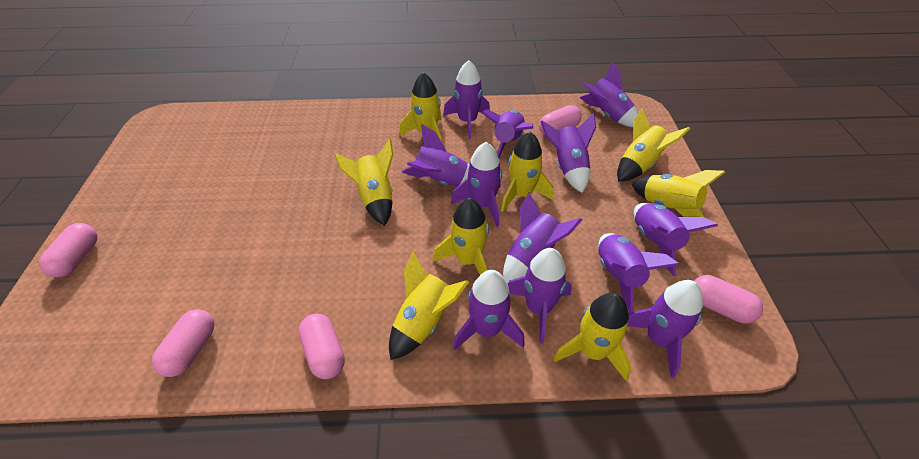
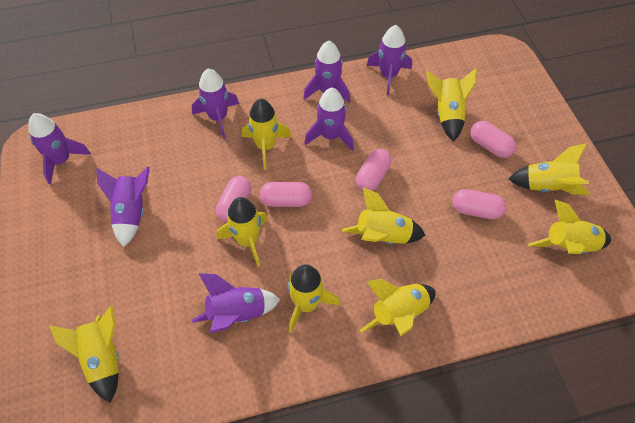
purple rocket: 12 -> 7
yellow rocket: 8 -> 9

